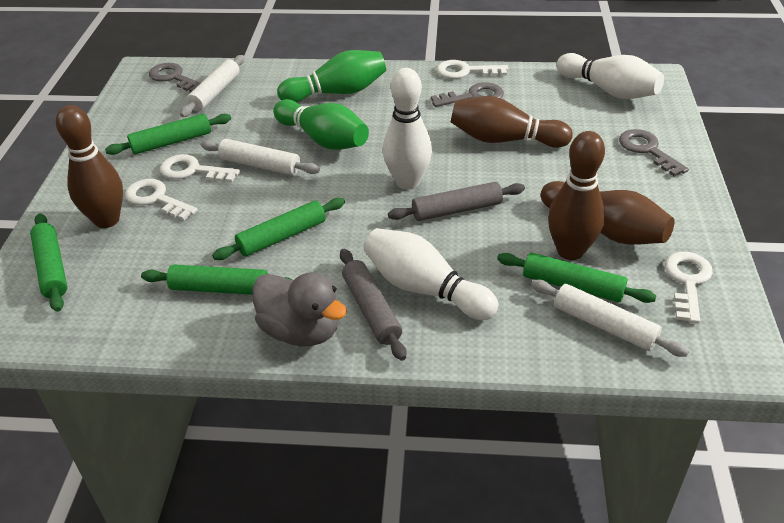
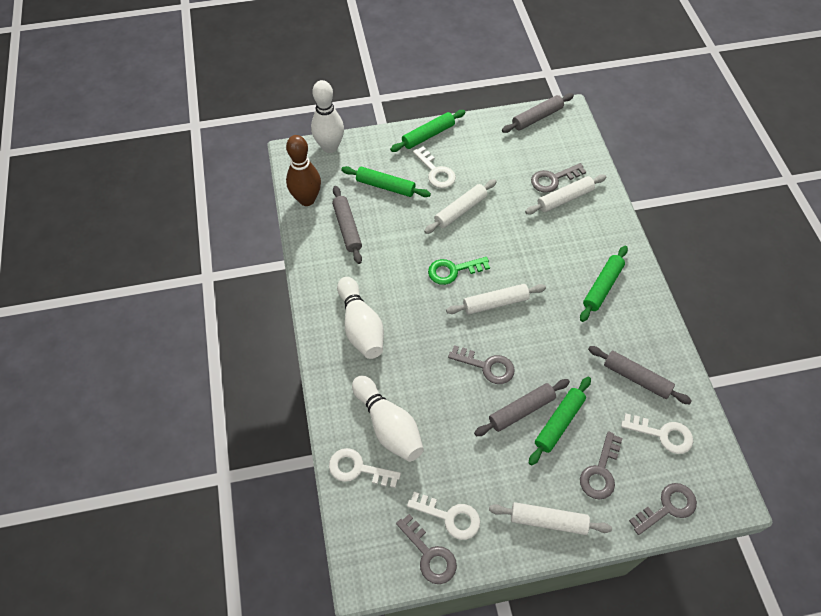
brown bowling pin: 4 -> 1
green bowling pin: 2 -> 0
green key: 0 -> 1
green rolling pin: 5 -> 4
grey duck: 1 -> 0
grey key: 3 -> 5
grey rolling pin: 2 -> 4
white rolling pin: 3 -> 4

